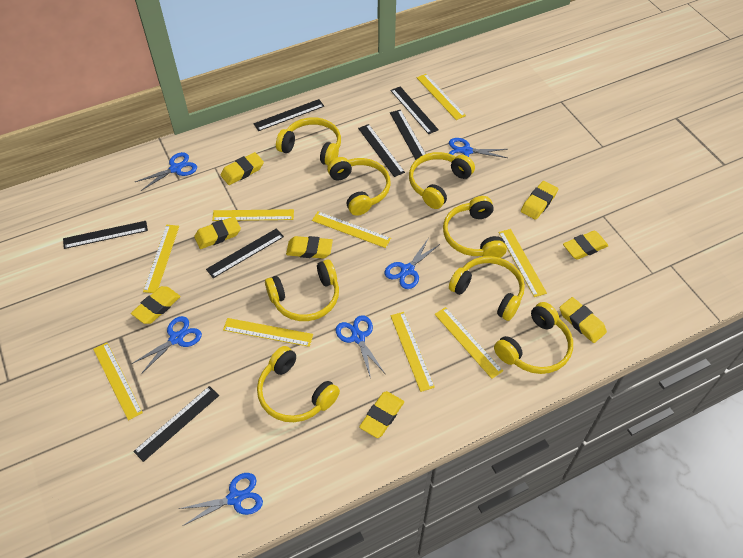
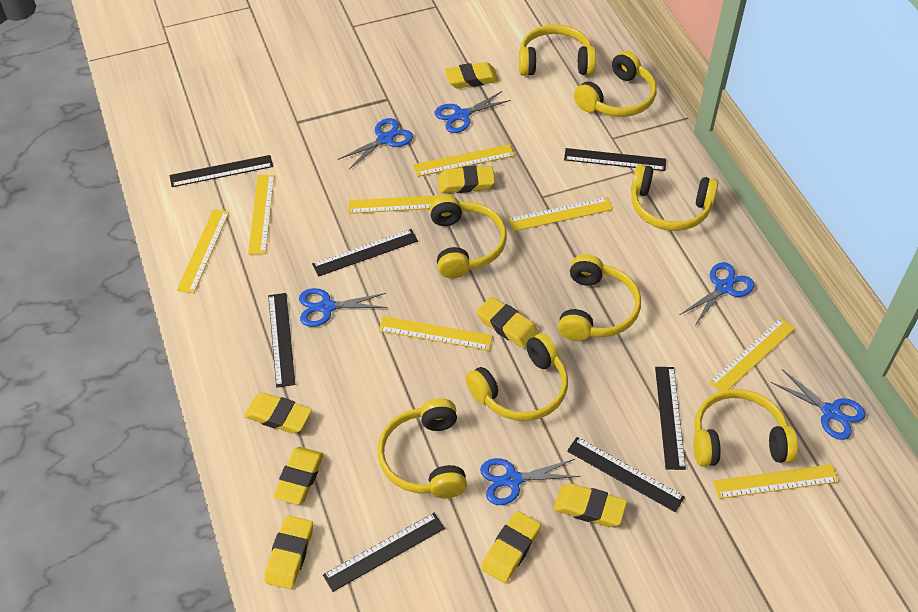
yellow ruler: 9 -> 8

